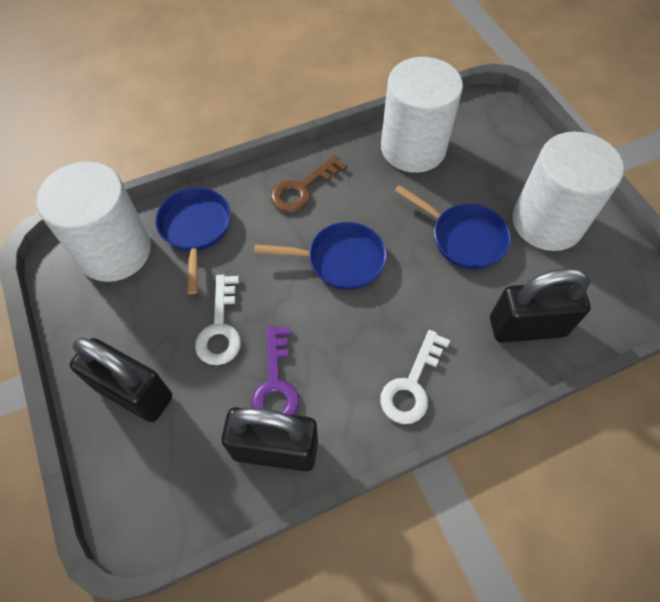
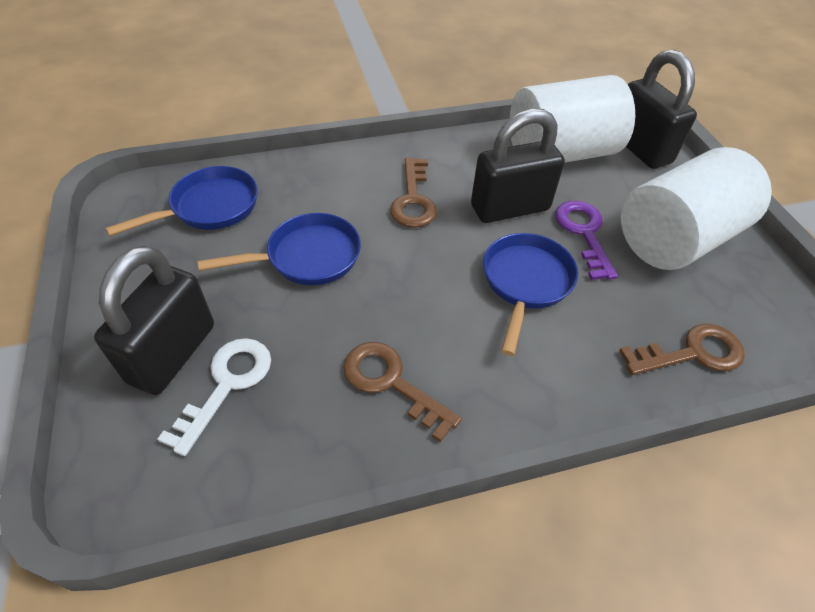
brown key: 1 -> 3
white cylinder: 3 -> 2
white key: 2 -> 1

